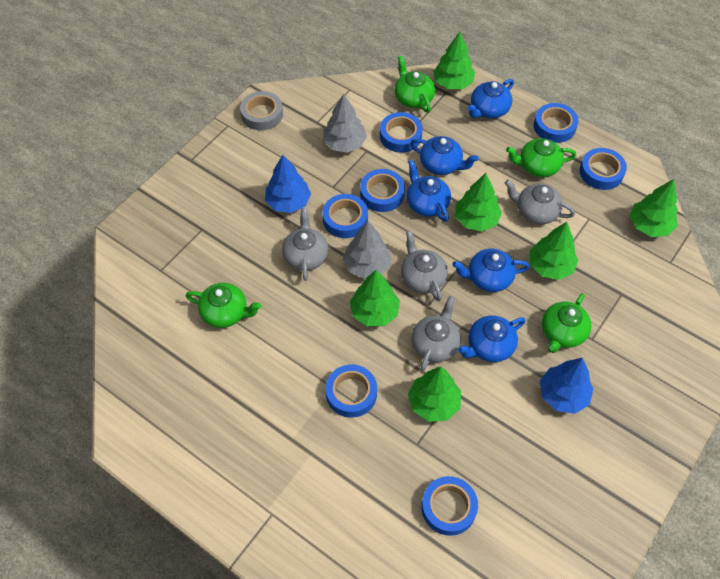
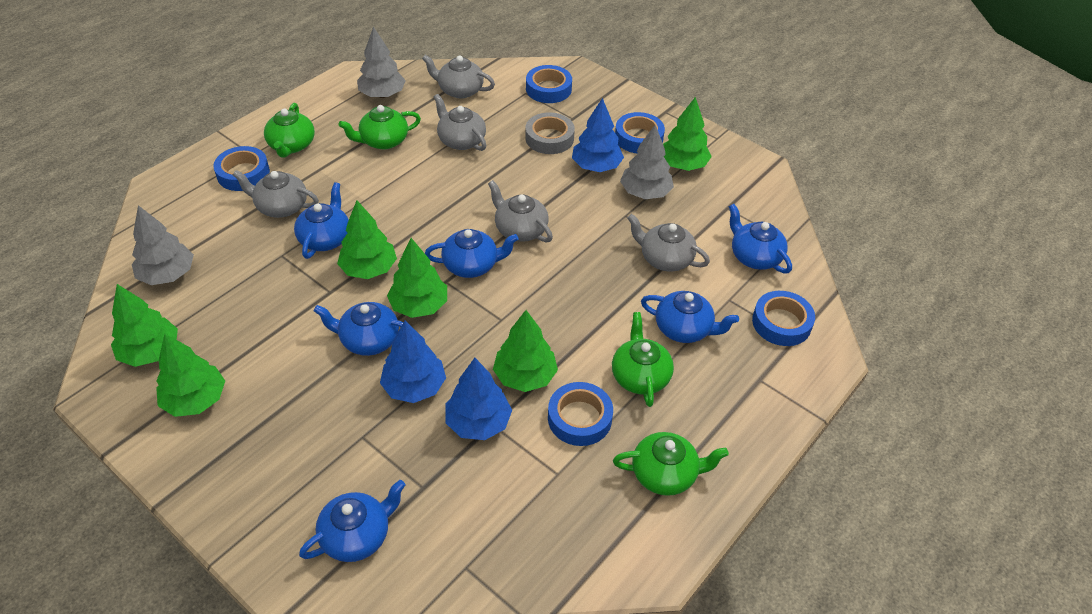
blue tape: 7 -> 5
blue teapot: 5 -> 6
blue tree: 2 -> 3
grey teapot: 4 -> 5
grey tree: 2 -> 3

